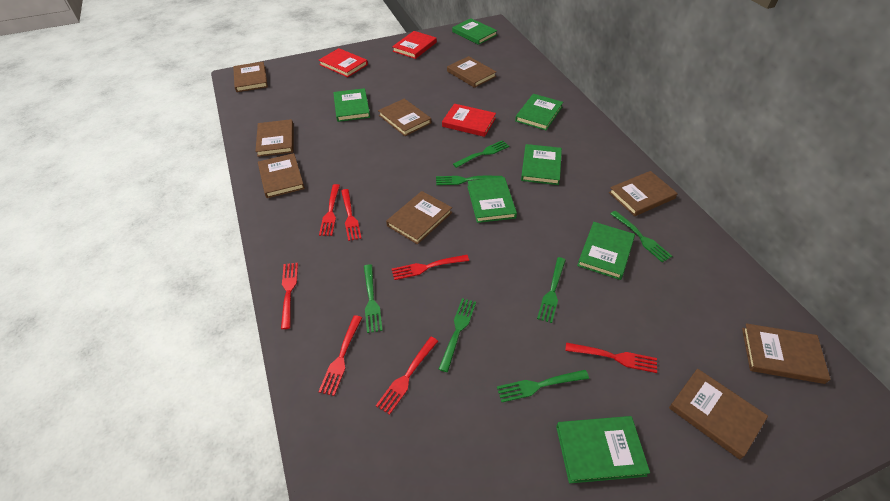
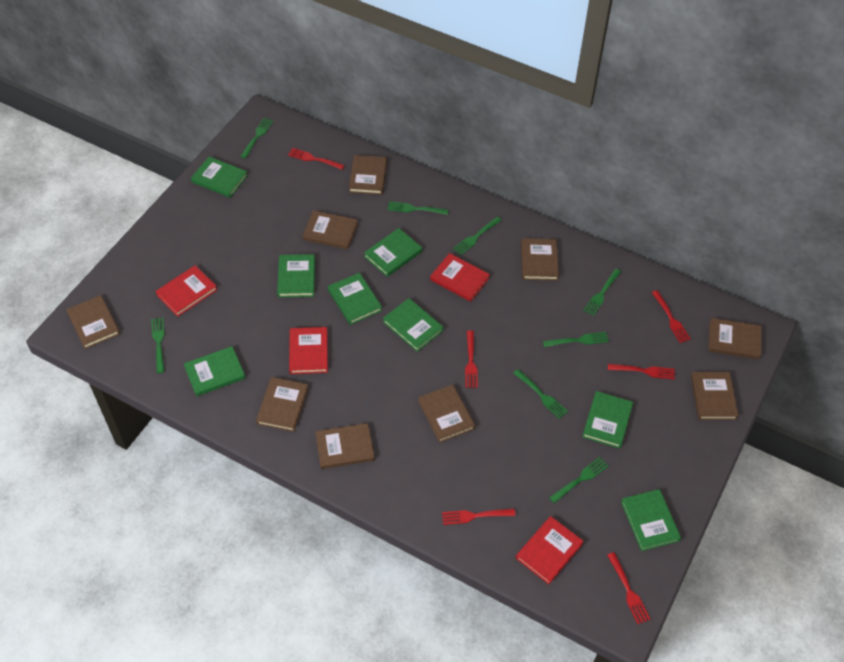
green book: 7 -> 8
green fork: 7 -> 8
red book: 3 -> 4
red fork: 7 -> 6

